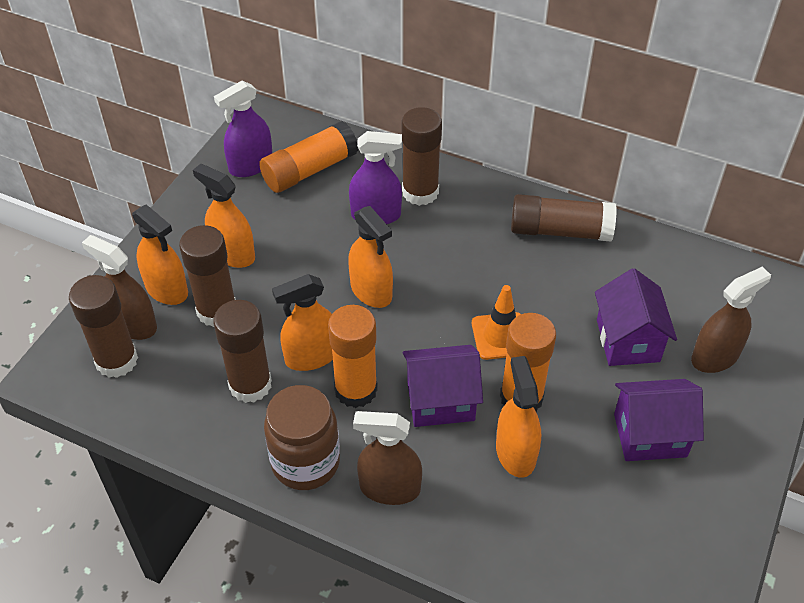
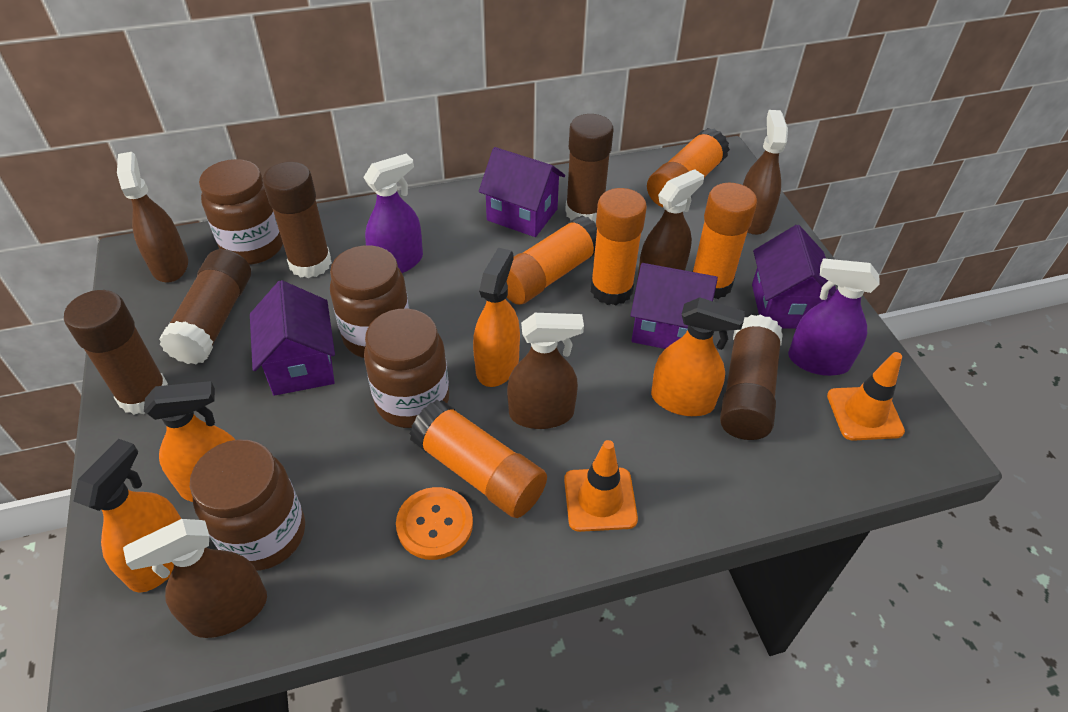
brown jar: 1 -> 4
brown spray bottle: 3 -> 5
orange button: 0 -> 1
orange glue stick: 3 -> 5
orange spray bottle: 5 -> 4
orange traffic cone: 1 -> 2
purple house: 3 -> 4

